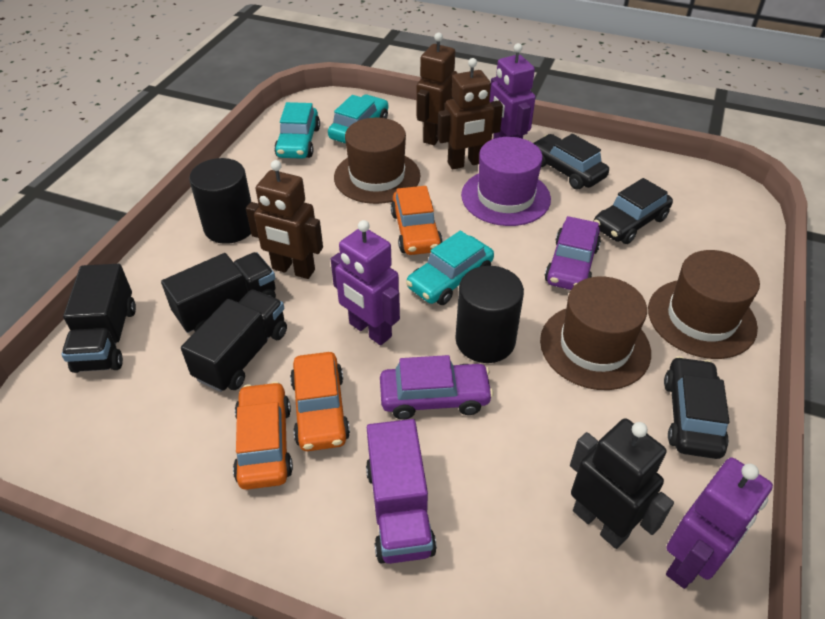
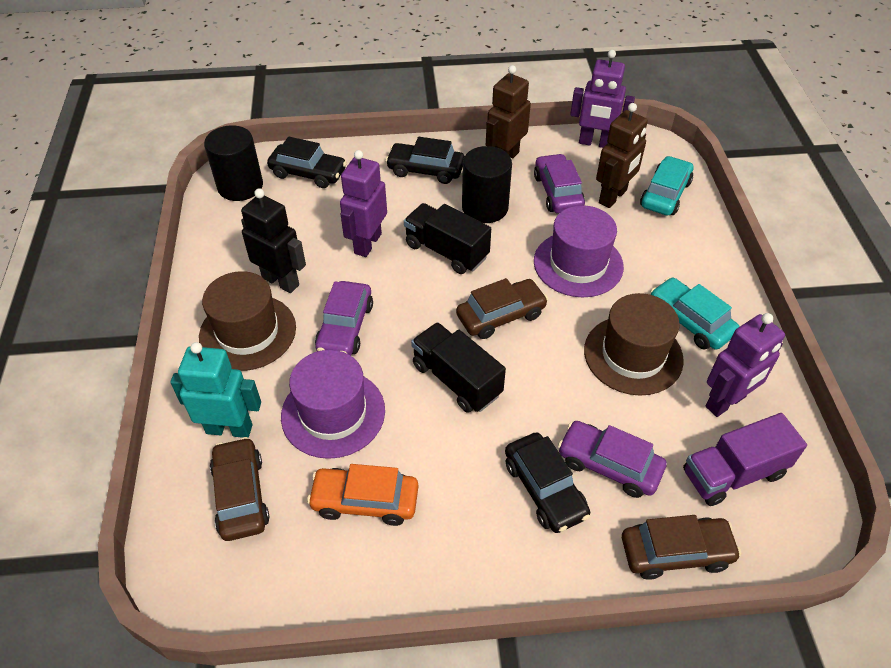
black truck: 3 -> 2
brown car: 0 -> 3
brown hat: 3 -> 2
brown robot: 3 -> 2
orange car: 3 -> 1
purple car: 2 -> 3
purple hat: 1 -> 2
turquoise car: 3 -> 2
turquoise robot: 0 -> 1

